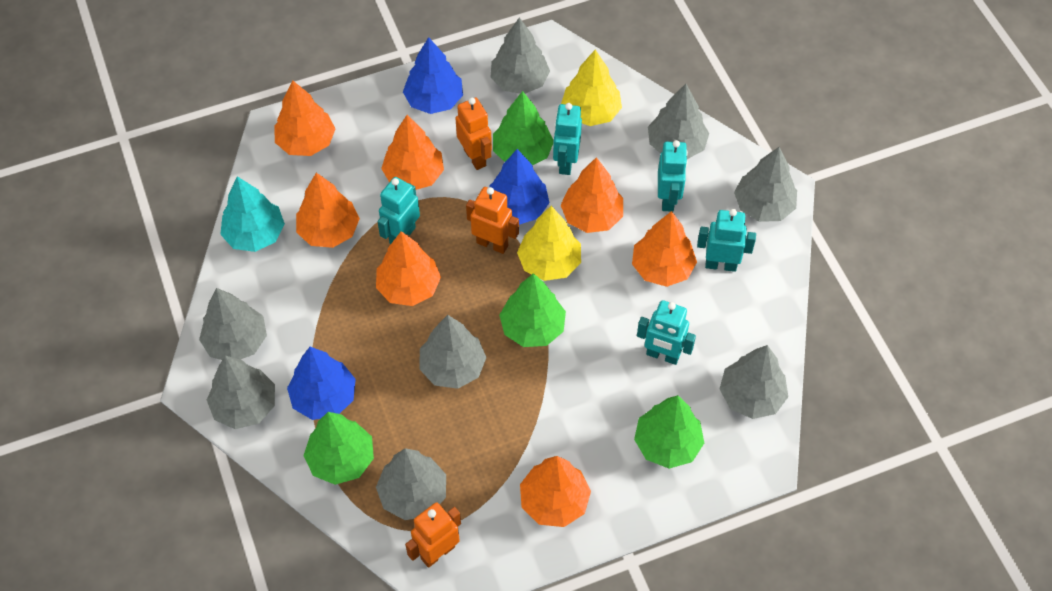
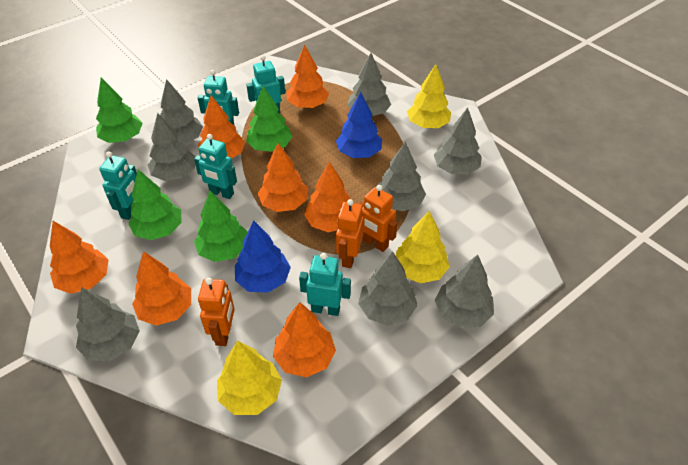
blue tree: 3 -> 2
turquoise tree: 1 -> 0
yellow tree: 2 -> 3

